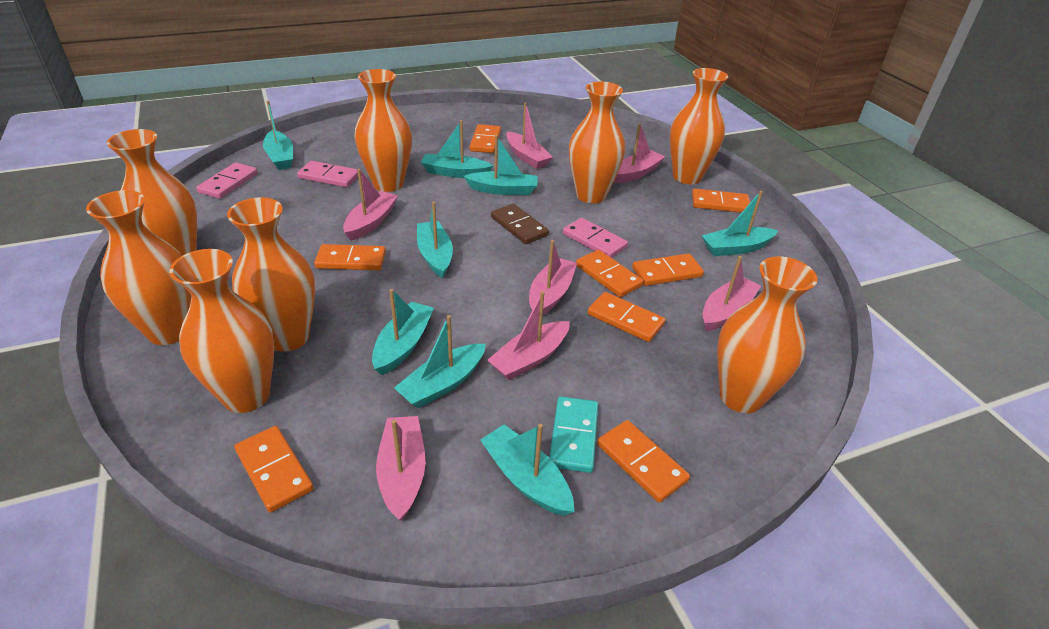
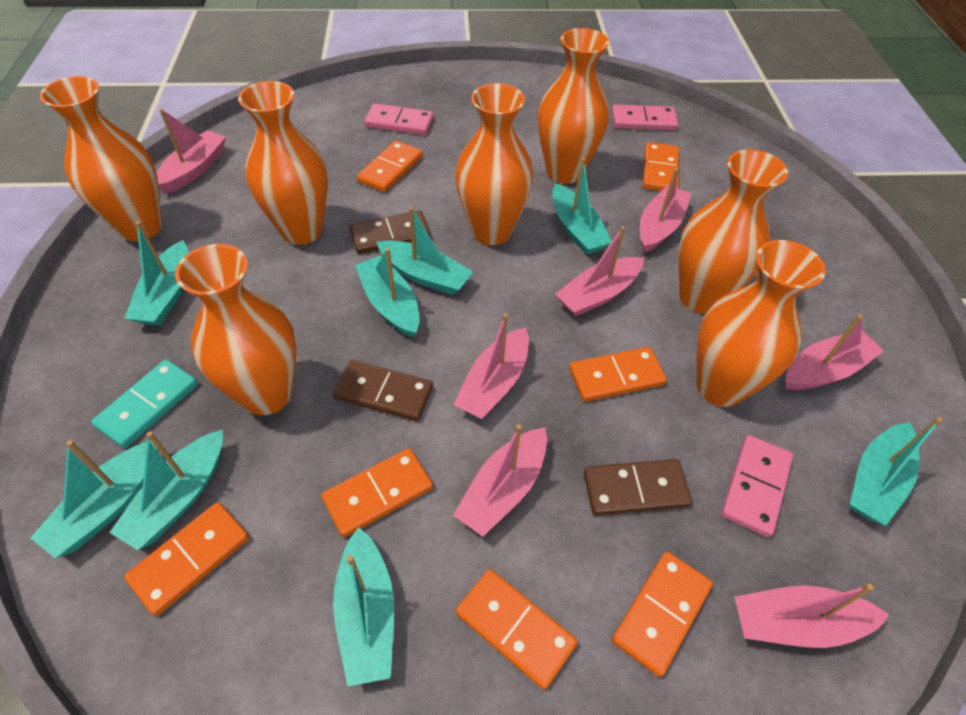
brown domino: 1 -> 3
orange domino: 8 -> 7
orange vase: 8 -> 7

